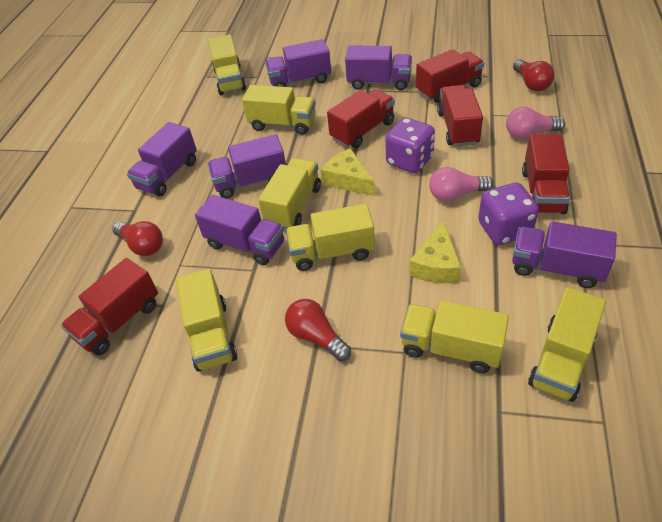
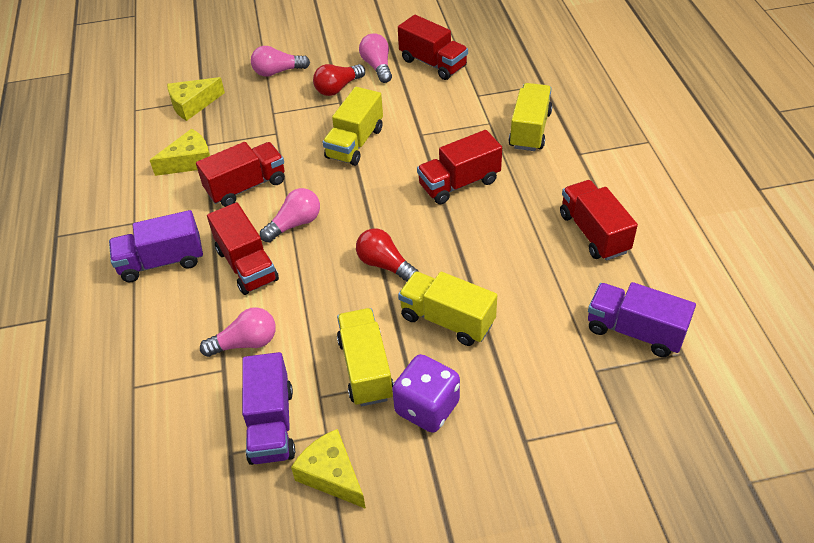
pink light bulb: 2 -> 4
purple dice: 2 -> 1
purple truck: 6 -> 3
red light bulb: 3 -> 2
yellow cheese: 2 -> 3
yellow truck: 7 -> 4

